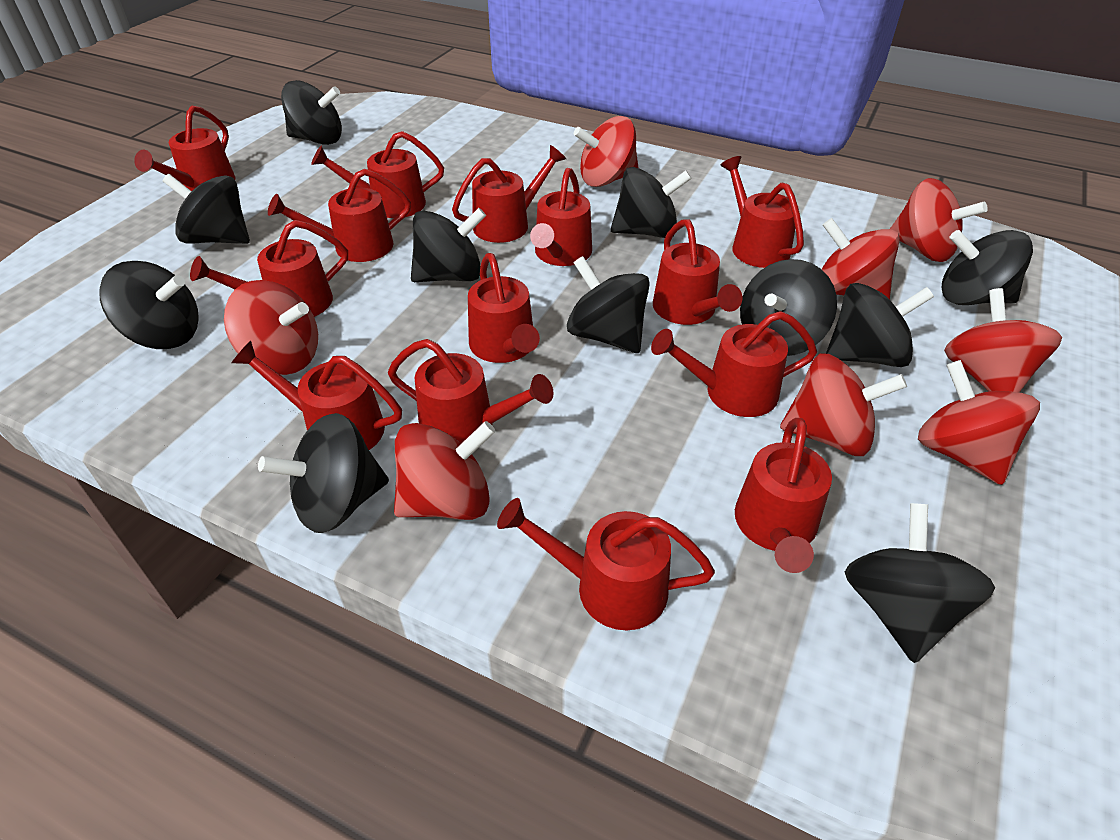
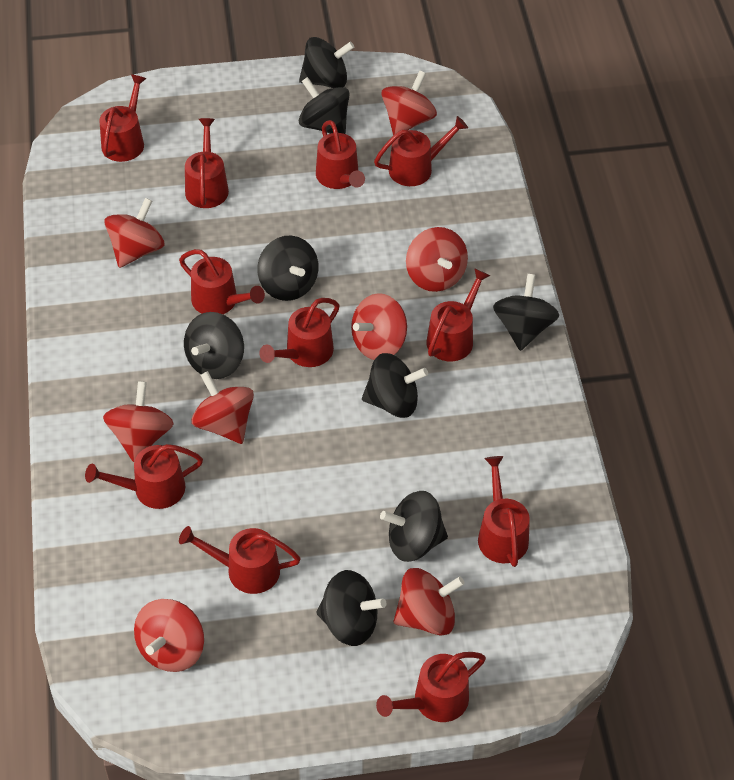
black spinning top: 11 -> 8
red watering can: 14 -> 11

